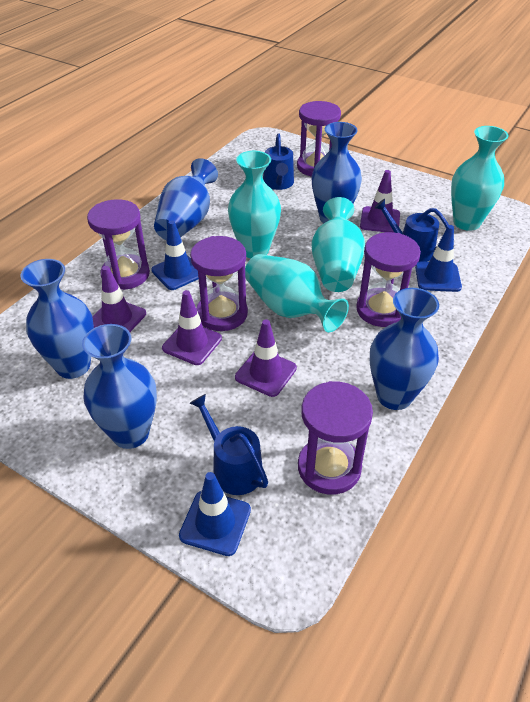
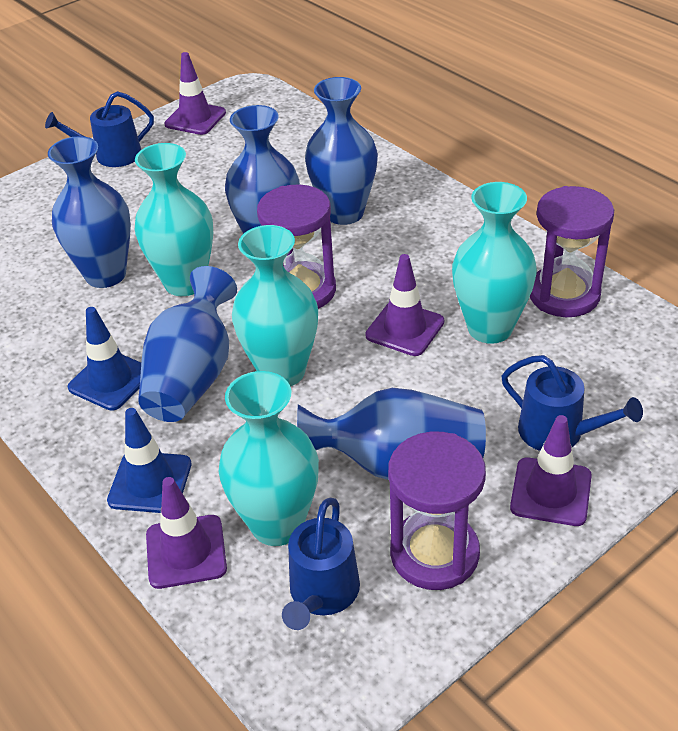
blue traffic cone: 3 -> 2
purple hourglass: 5 -> 3

